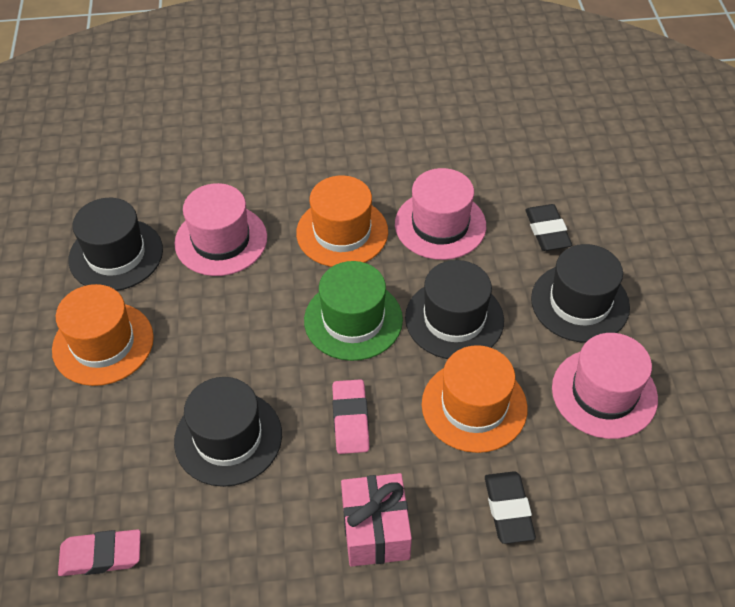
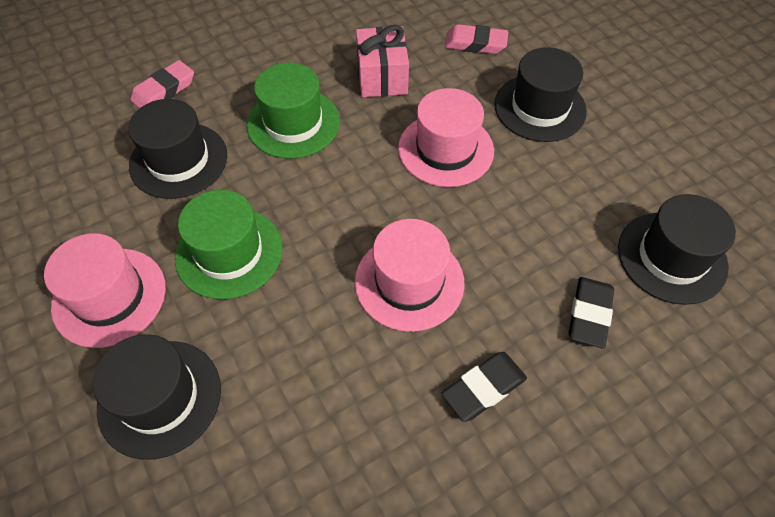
green hat: 1 -> 2
orange hat: 3 -> 0

